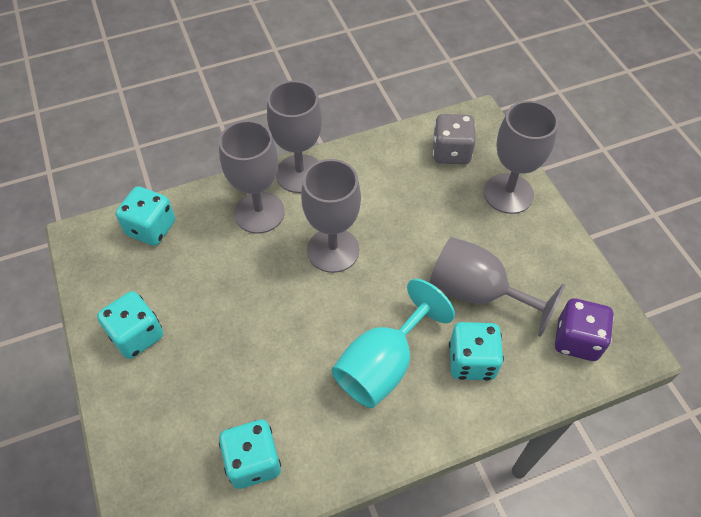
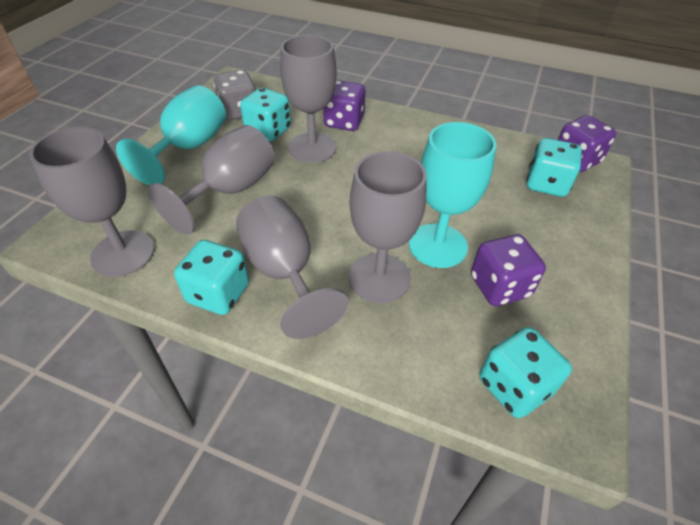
purple dice: 1 -> 3
turquoise goblet: 1 -> 2

